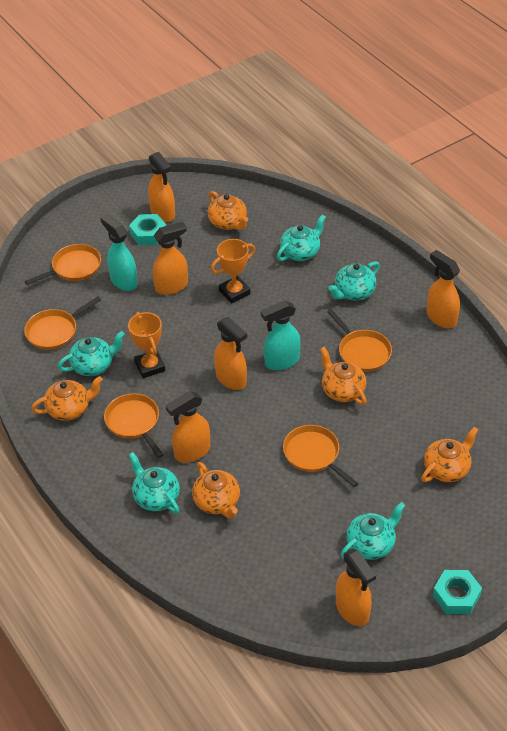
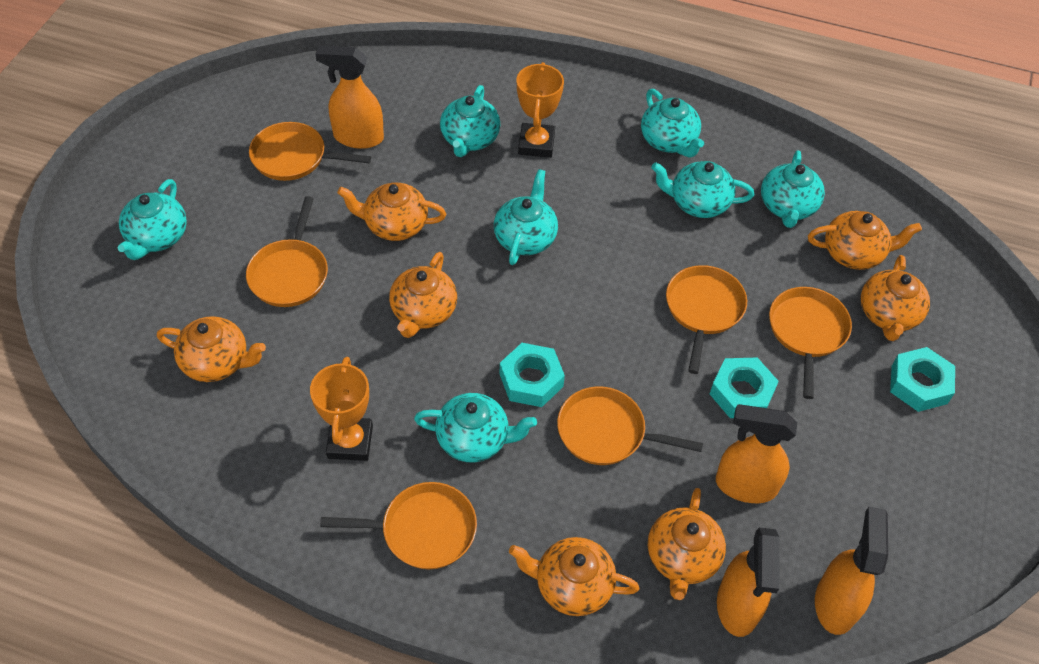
orange pan: 5 -> 6
orange spray bottle: 6 -> 4
orange teapot: 5 -> 7
turquoise nut: 2 -> 3
turquoise spray bottle: 2 -> 0
turquoise teapot: 5 -> 7

